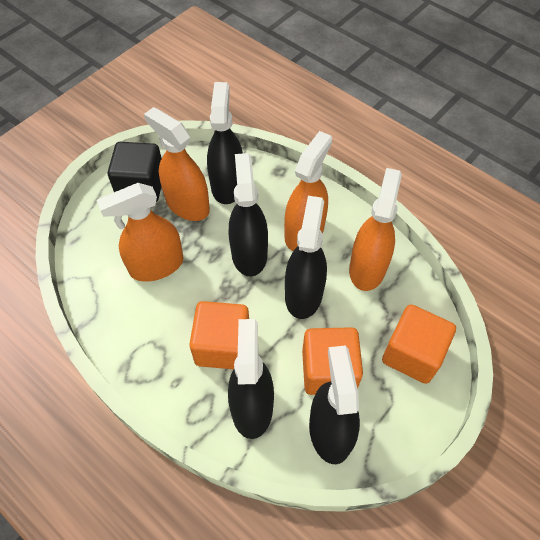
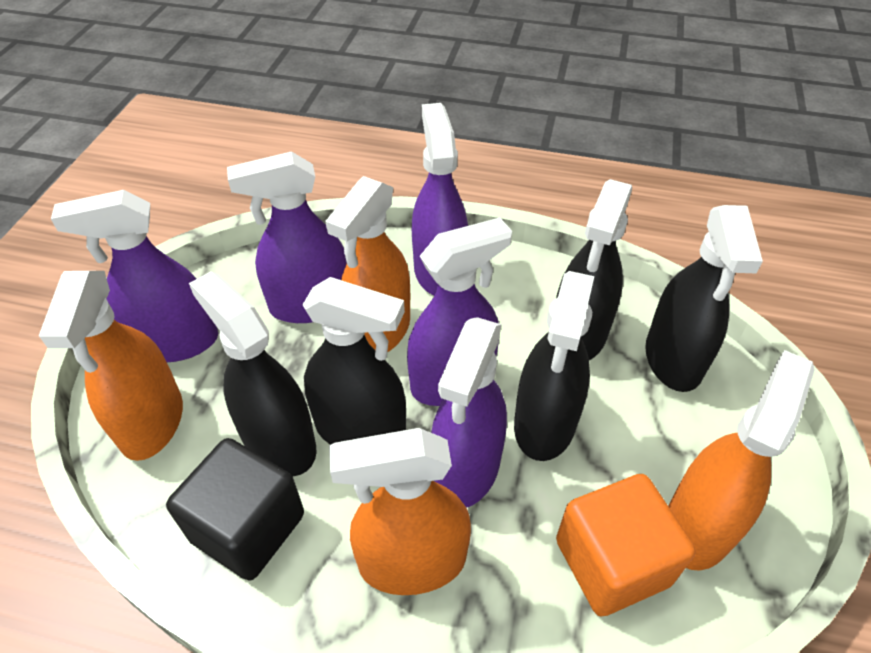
orange cube: 3 -> 1
purple spray bottle: 0 -> 5

